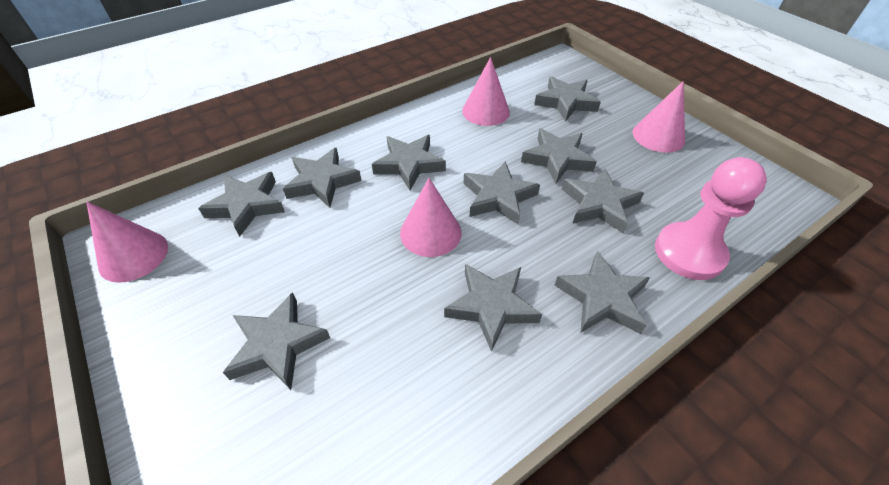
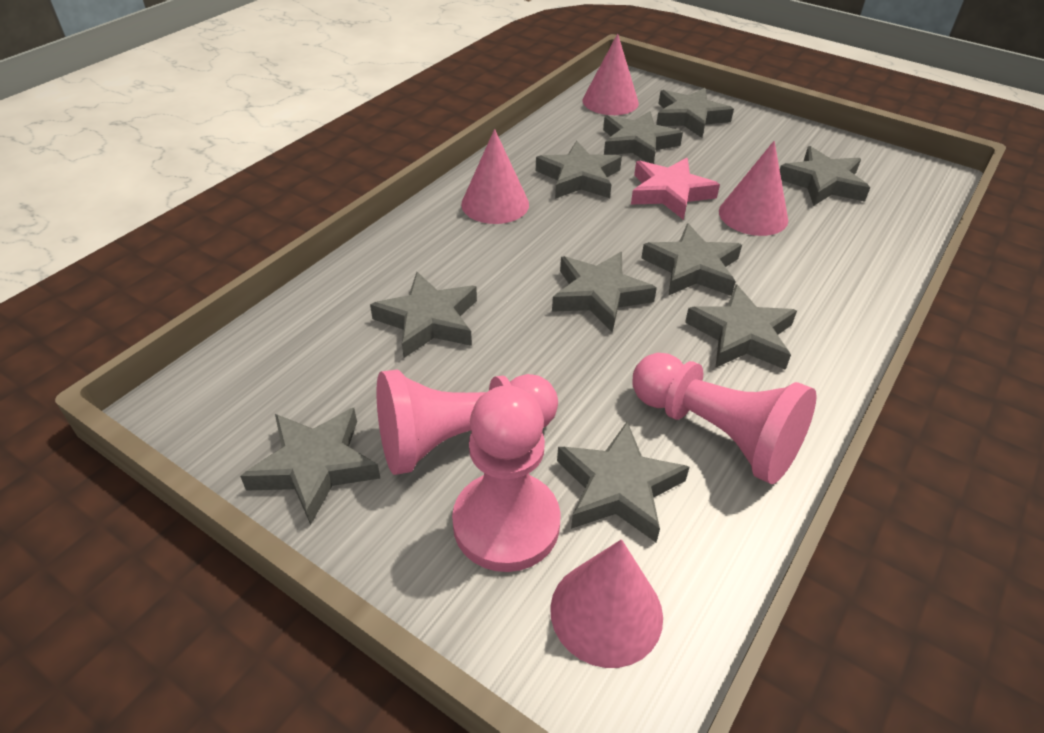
pink pawn: 1 -> 3
pink star: 0 -> 1

